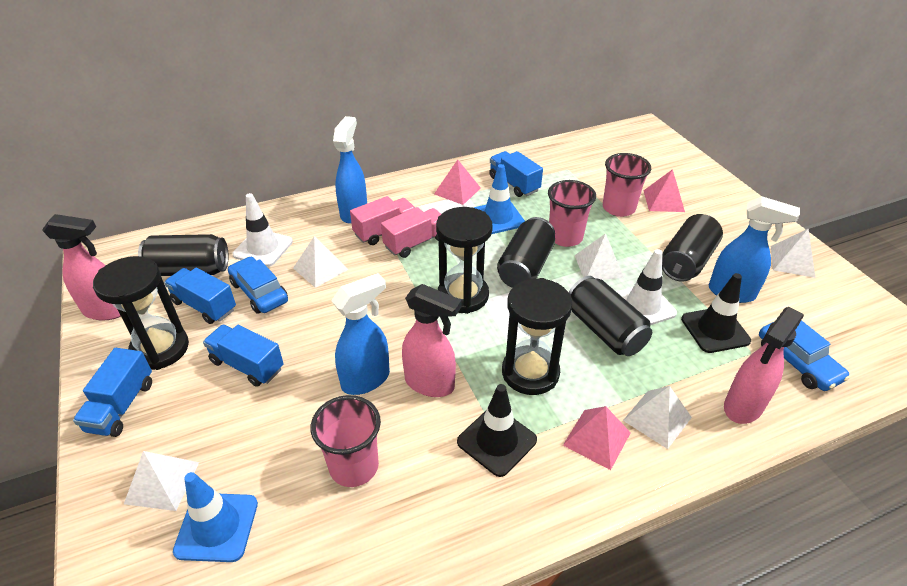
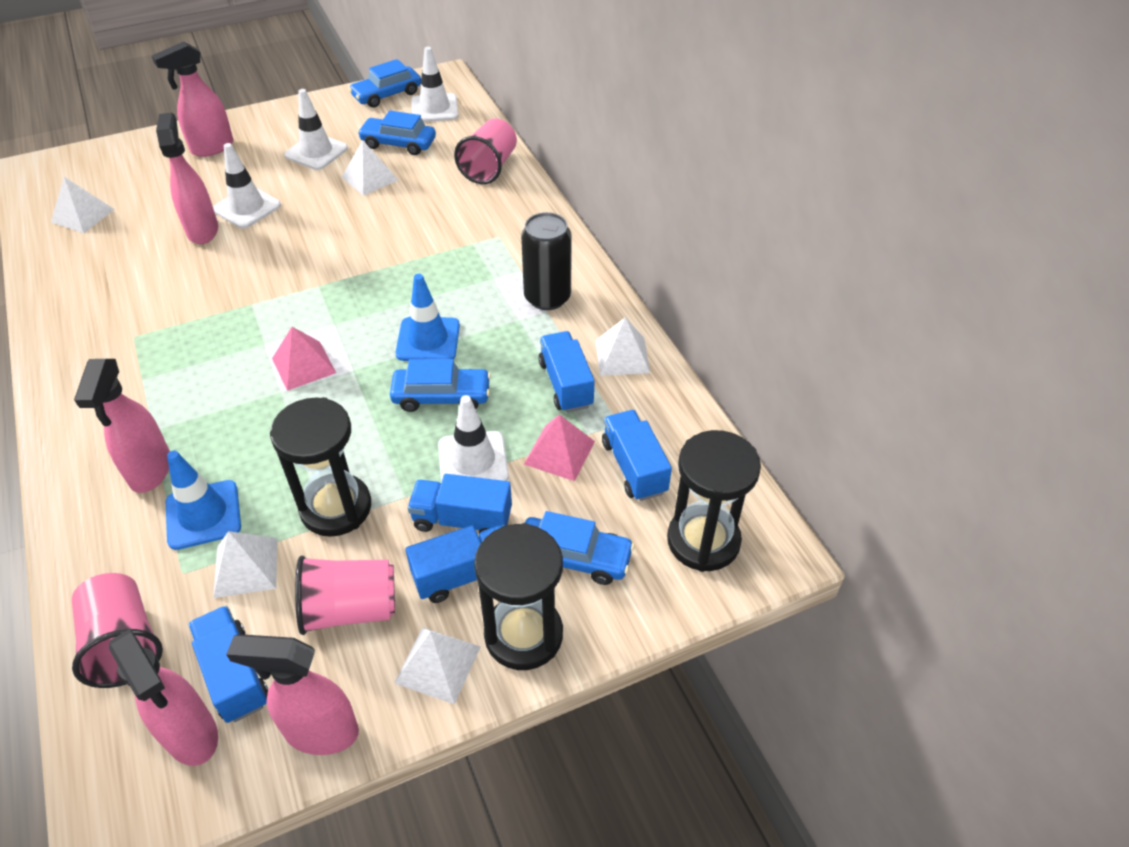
black can: 4 -> 1
black traffic cone: 2 -> 0
blue car: 2 -> 4
blue spray bottle: 3 -> 0
blue truck: 4 -> 5
pink pyramid: 3 -> 2
pink spray bottle: 3 -> 5
pink truck: 2 -> 0
white traffic cone: 2 -> 4

